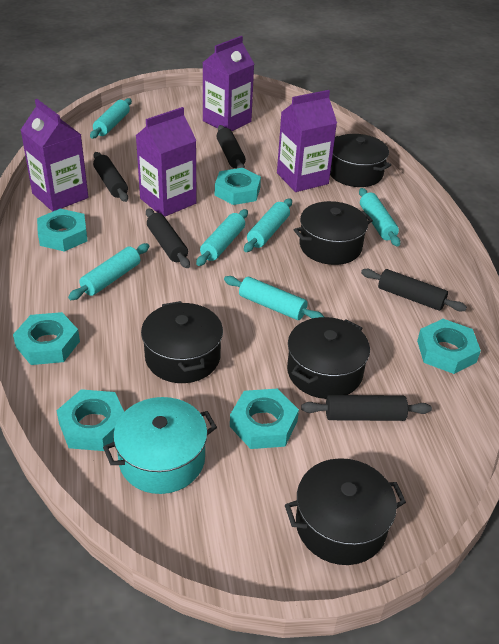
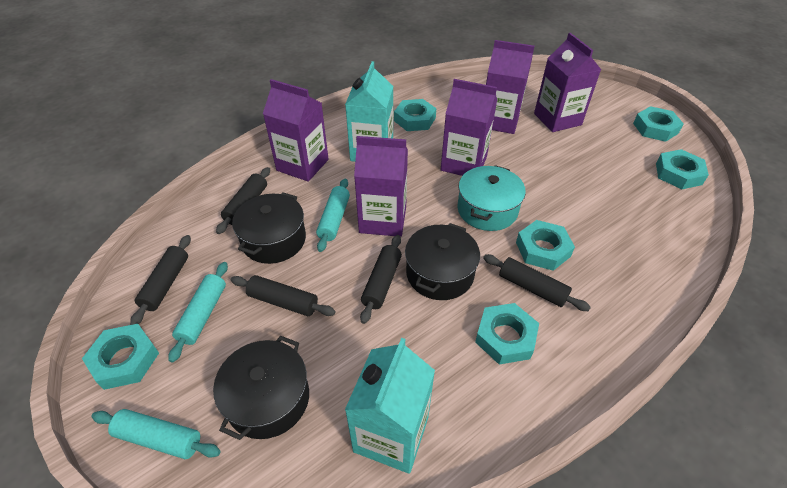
black pot: 5 -> 3
purple carton: 4 -> 5
turquoise carton: 0 -> 2
turquoise rolling pin: 6 -> 3

